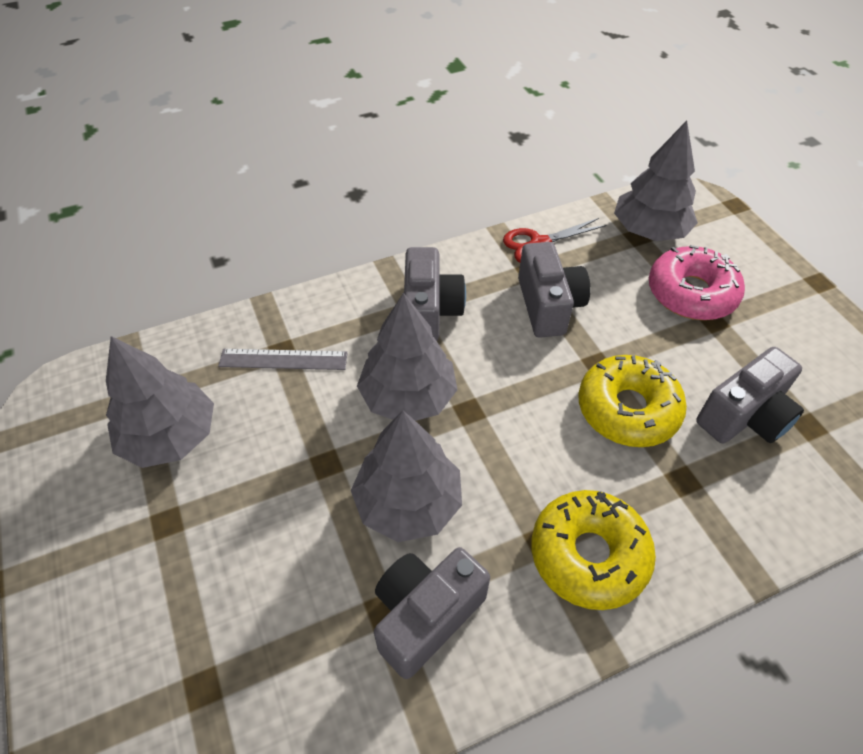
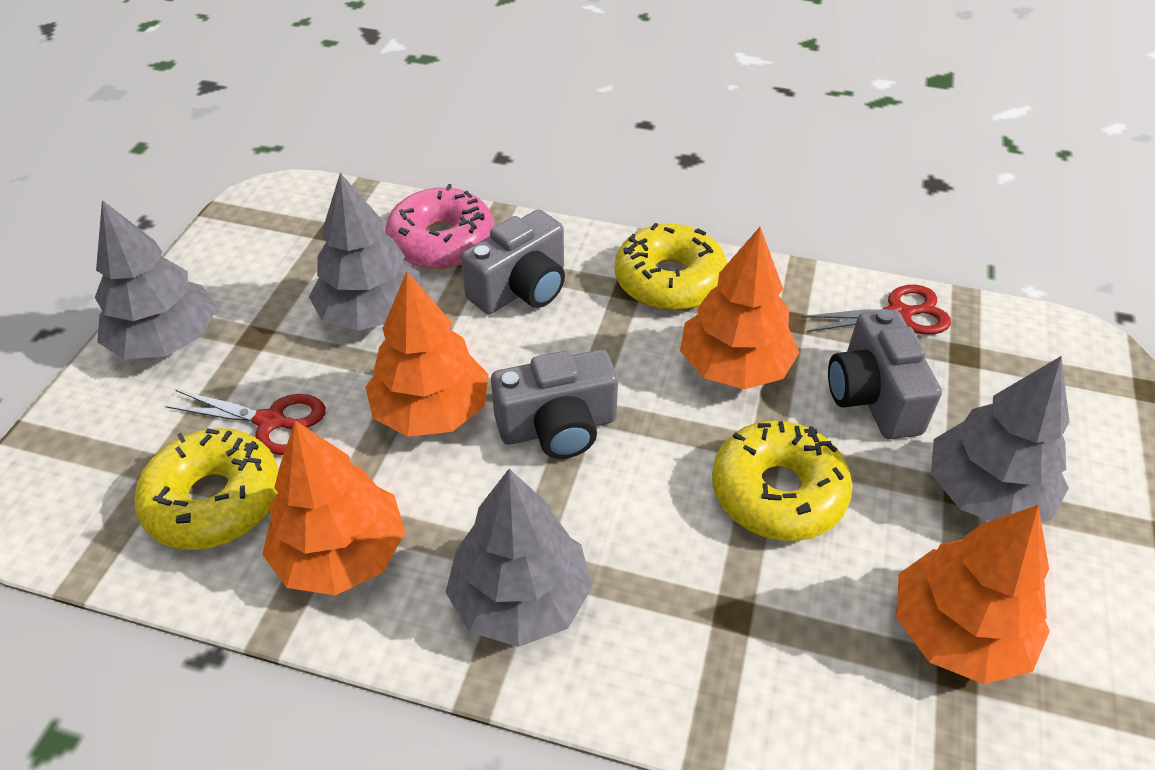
grey camera: 4 -> 3
grey ruler: 1 -> 0
orange tree: 0 -> 4
red scissors: 1 -> 2
yellow donut: 2 -> 3

